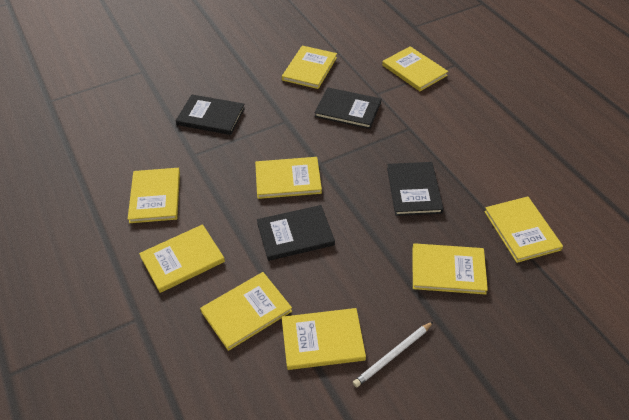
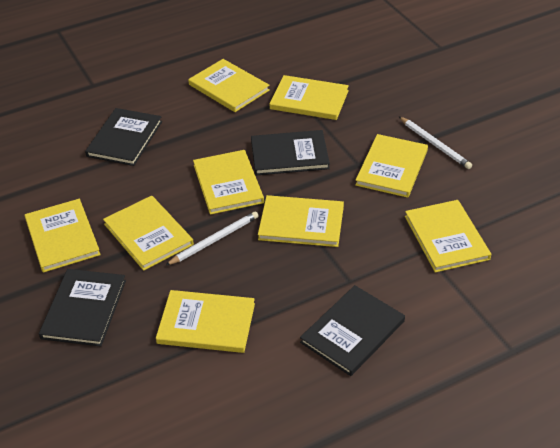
white pencil: 1 -> 2

